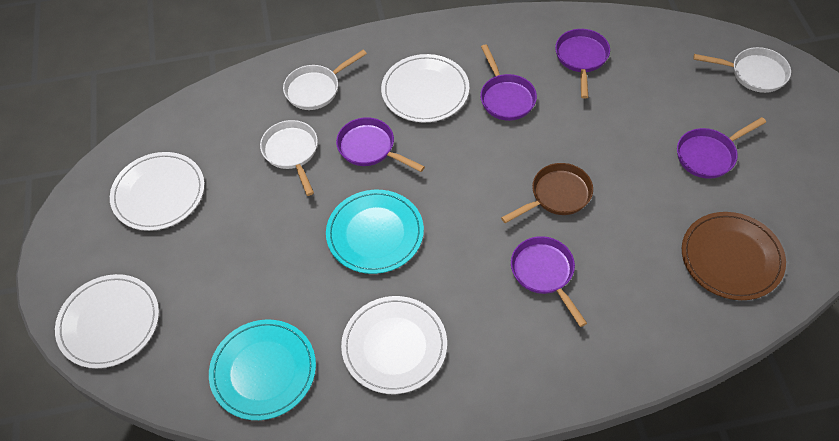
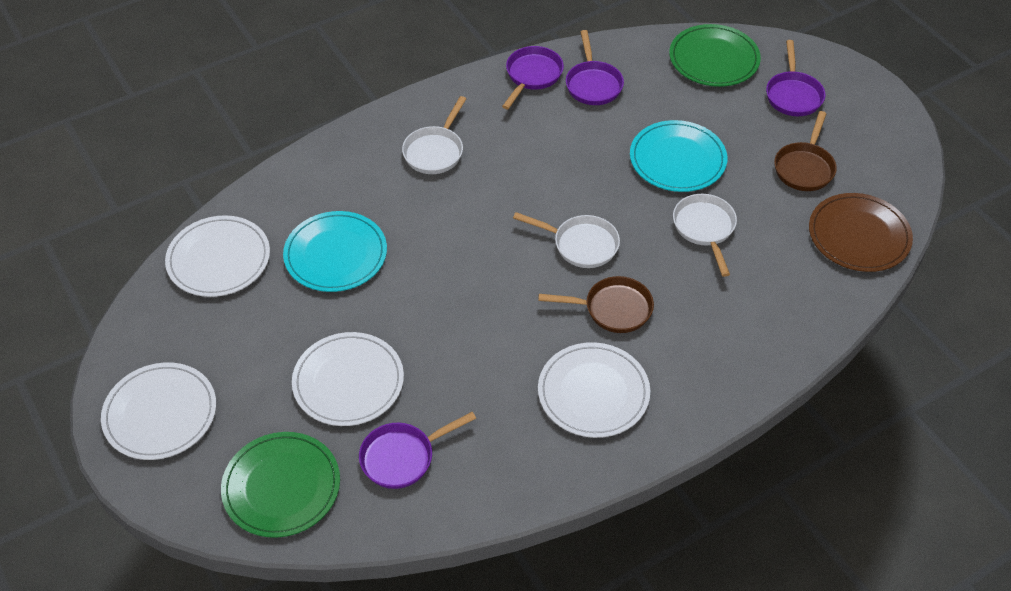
brown pan: 1 -> 2
green plate: 0 -> 2
purple pan: 5 -> 4

